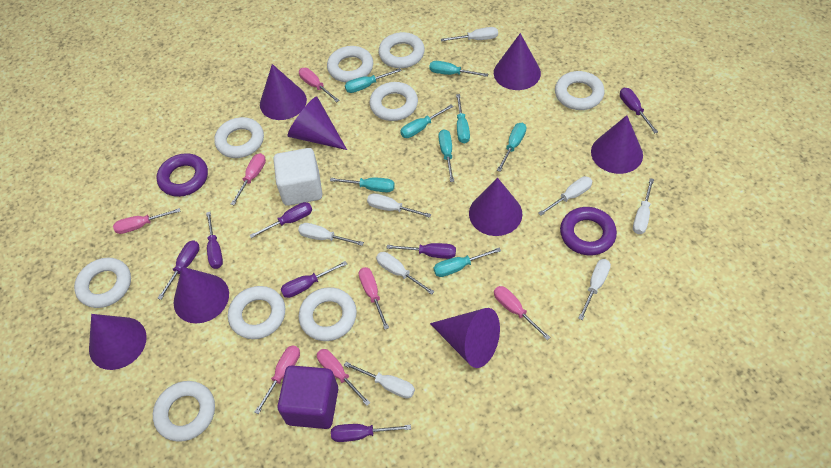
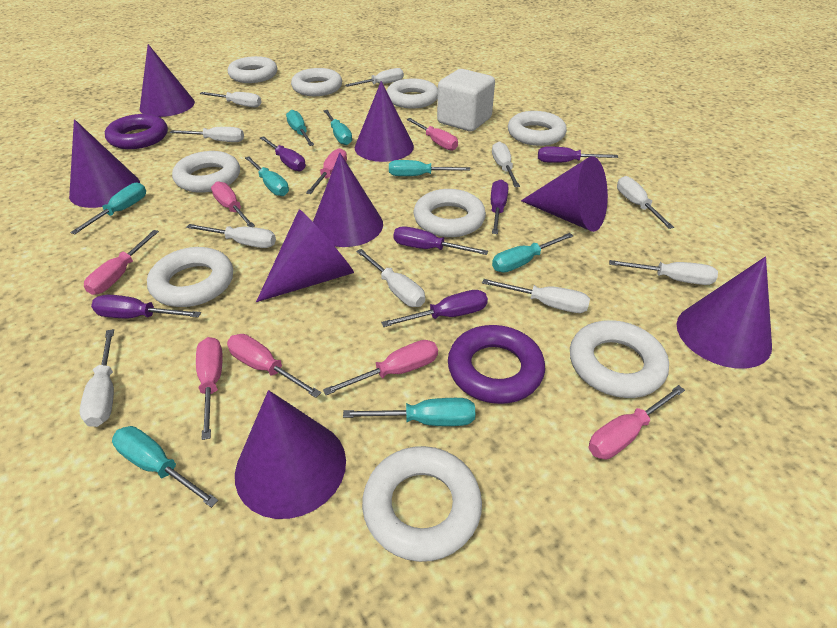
pink screwdriver: 7 -> 8
purple cube: 1 -> 0
purple screwdriver: 7 -> 6
white screwdriver: 8 -> 10

